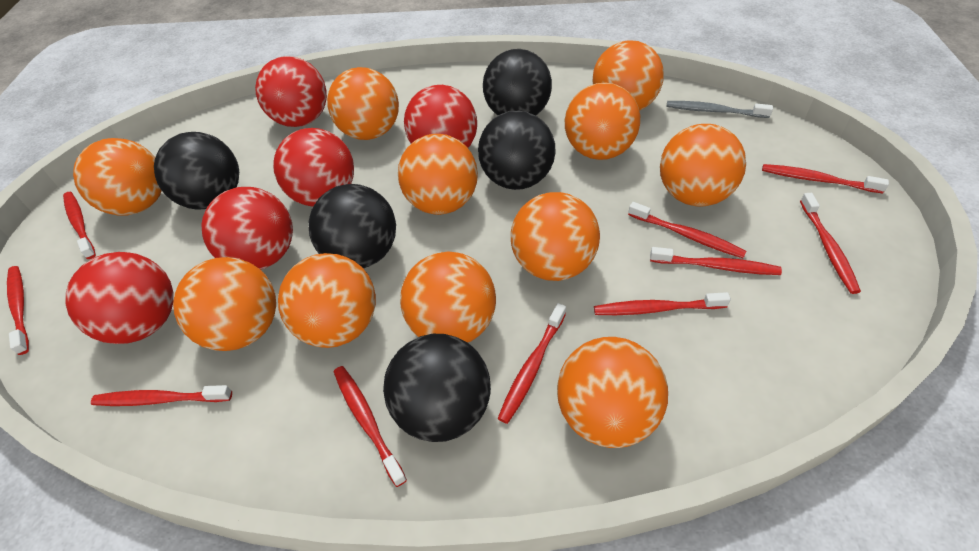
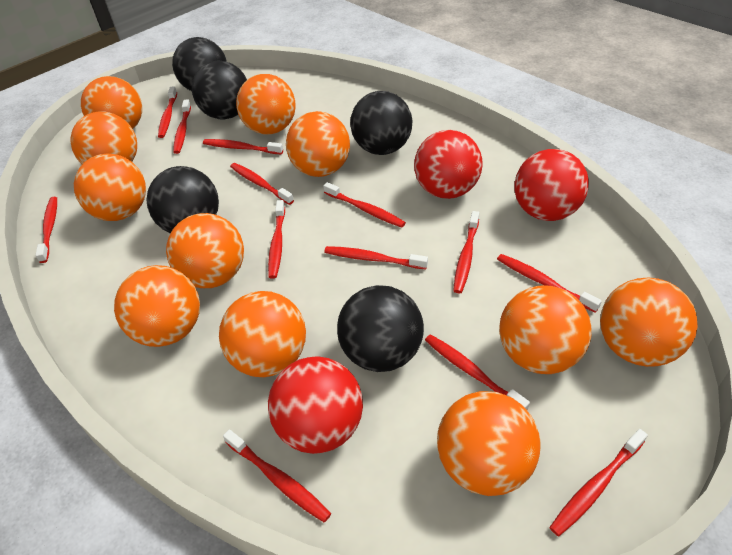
grey toothbrush: 1 -> 0
red ball: 5 -> 3
red toothbrush: 10 -> 13

